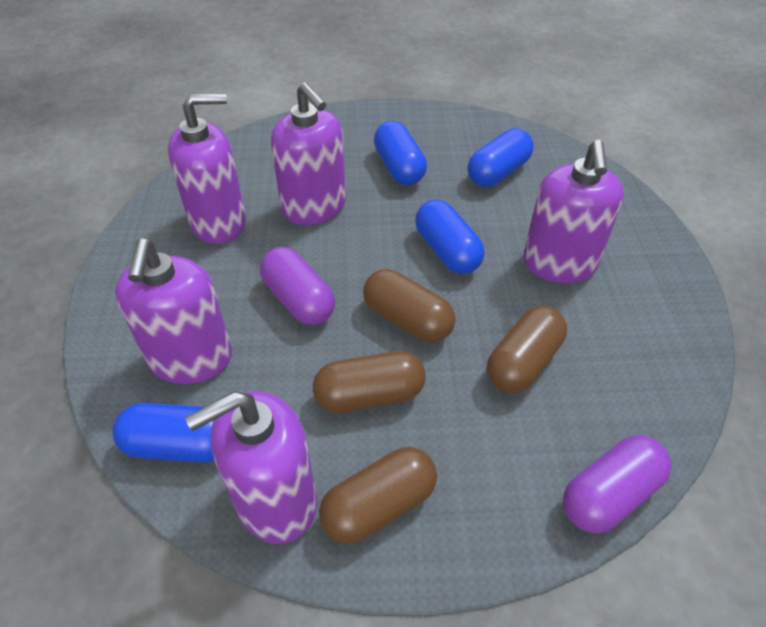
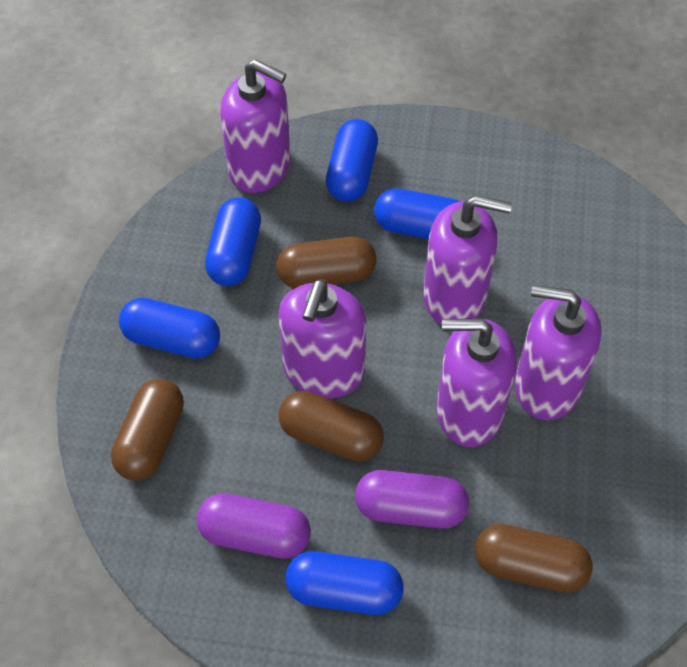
blue capsule: 4 -> 5

